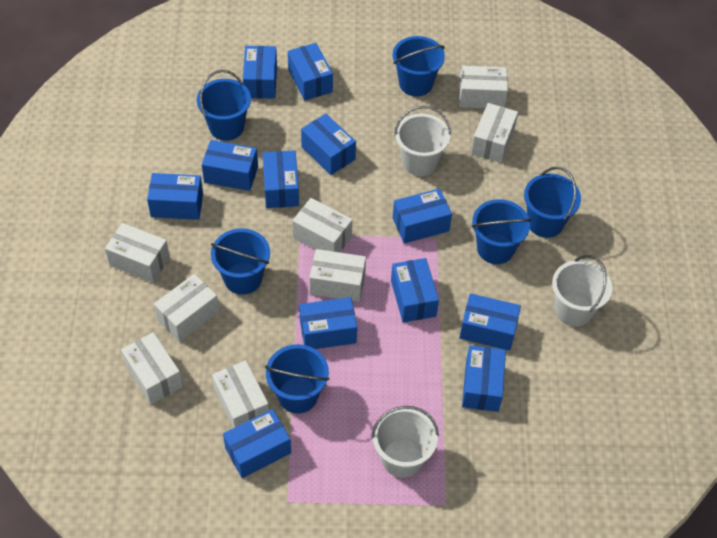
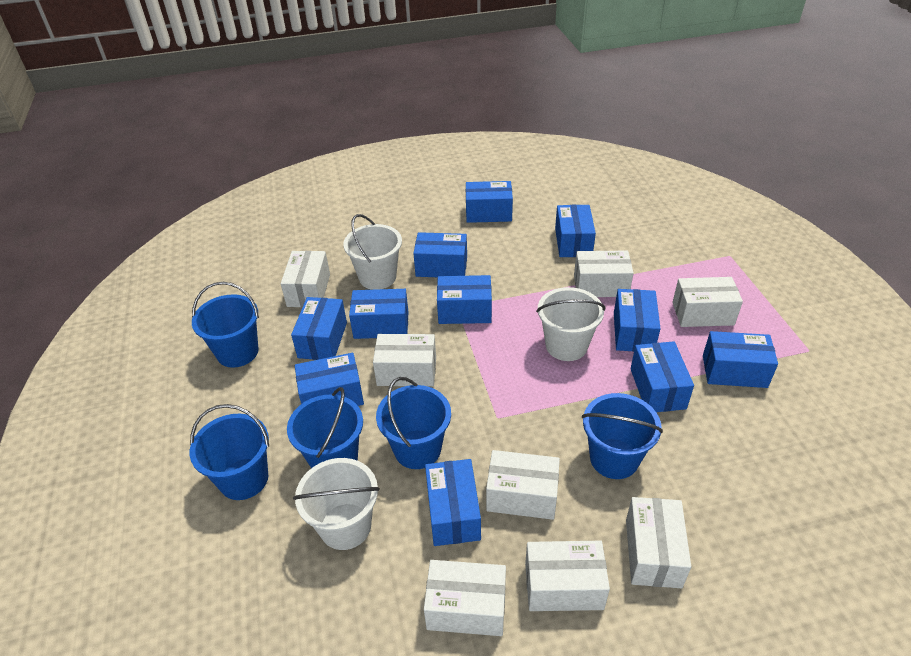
blue box: 12 -> 11
blue bucket: 6 -> 5

